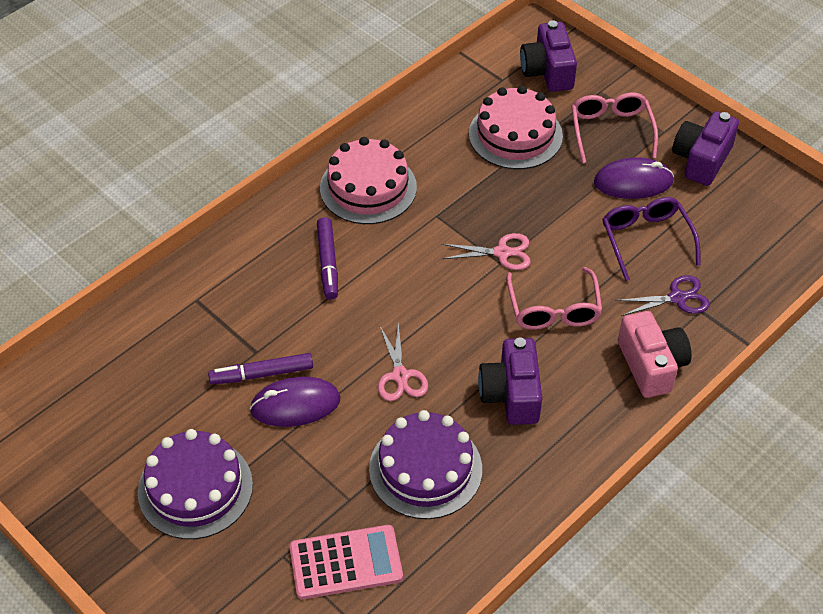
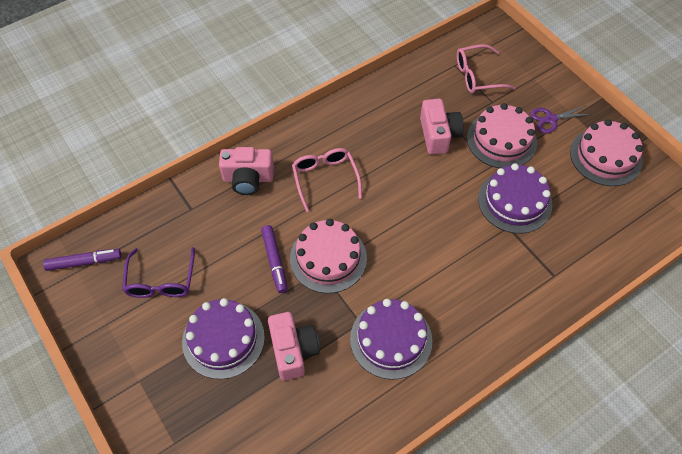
pink cake: 2 -> 3
pink calculator: 1 -> 0
pink camera: 1 -> 3
pink scissors: 2 -> 0
purple cake: 2 -> 3
purple camera: 3 -> 0
purple mouse: 2 -> 0

